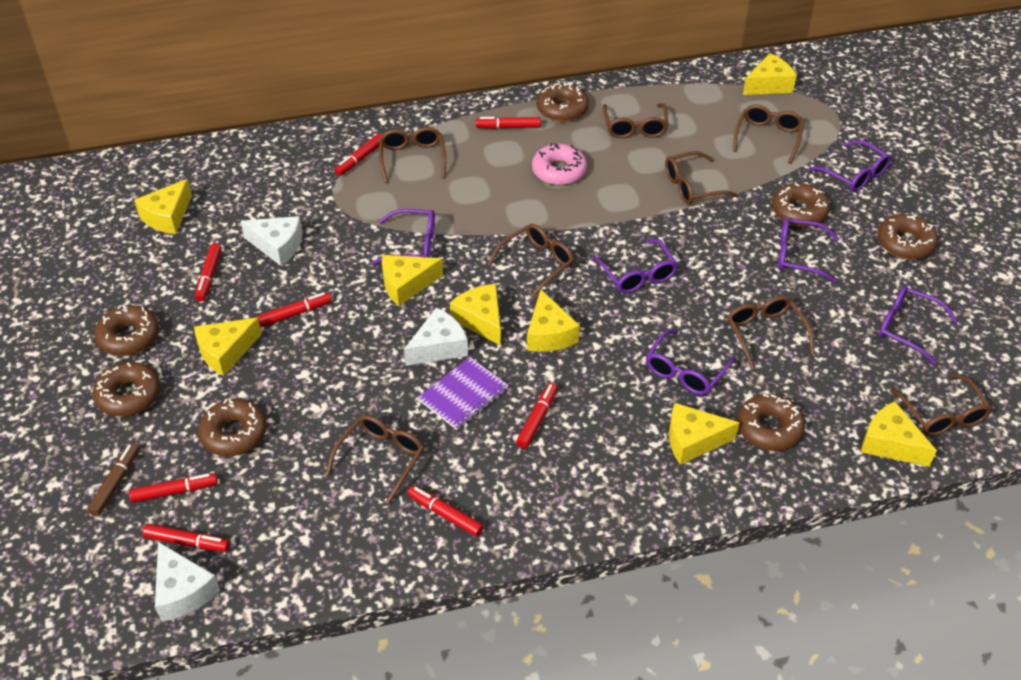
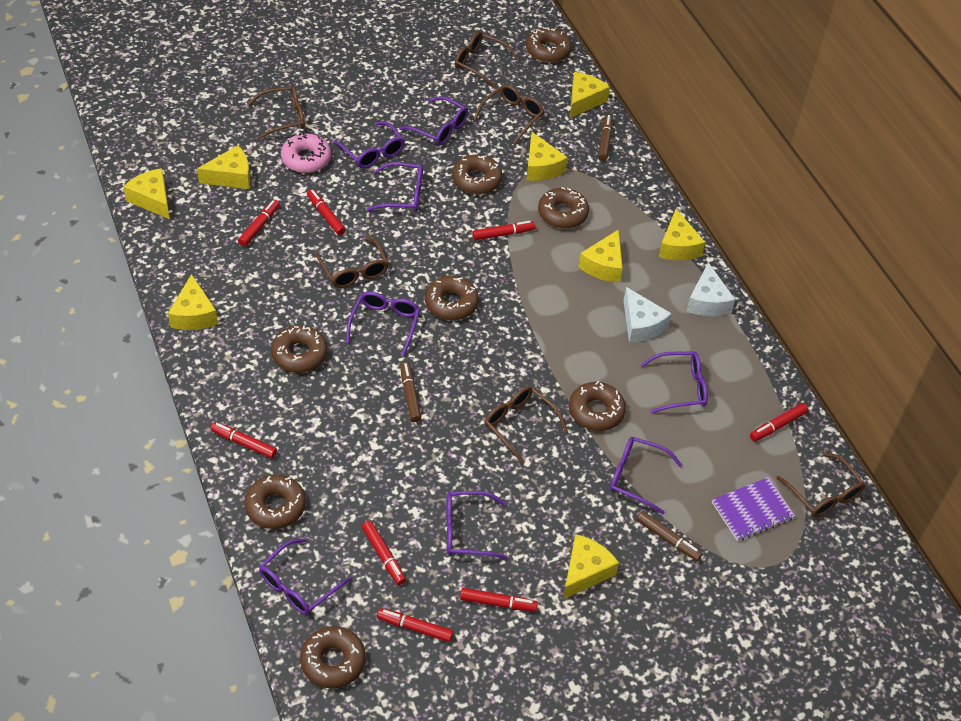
brown donut: 7 -> 8
brown glasses: 8 -> 6
brown marker: 1 -> 3
purple glasses: 6 -> 8
white cheese: 3 -> 2

